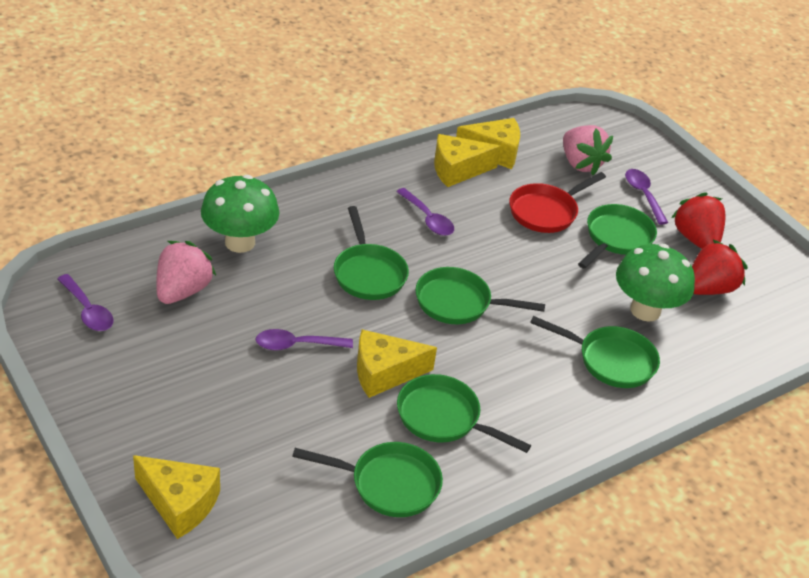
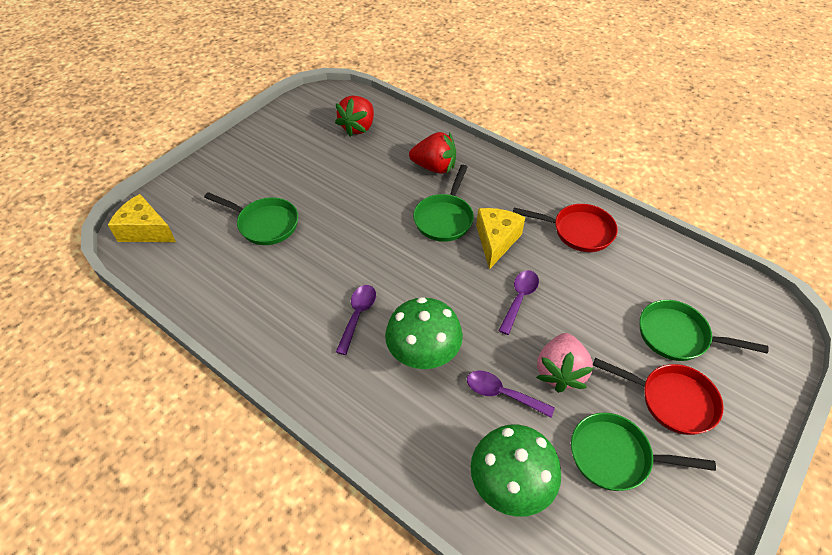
green pan: 6 -> 4
pink strawberry: 2 -> 1
purple spoon: 4 -> 3
red pan: 1 -> 2
yellow cheese: 4 -> 2

